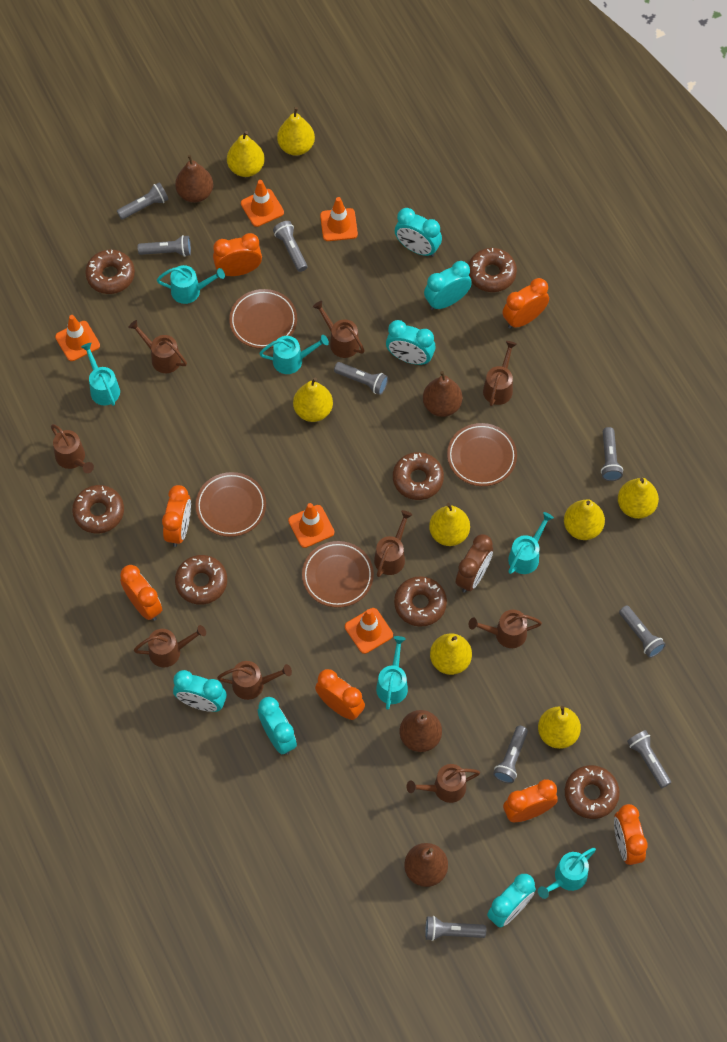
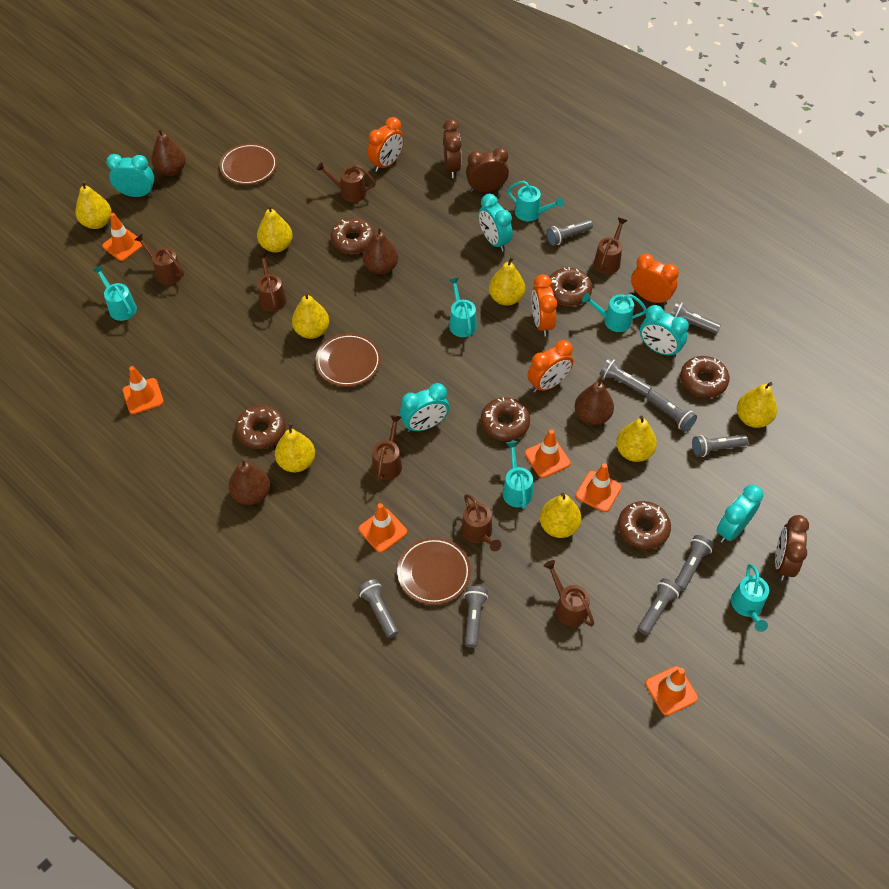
brown clock: 1 -> 3
brown donut: 7 -> 6
brown plate: 4 -> 3
brown watering can: 9 -> 7
orange clock: 7 -> 4
orange traffic cone: 5 -> 6
turquoise clock: 6 -> 5

